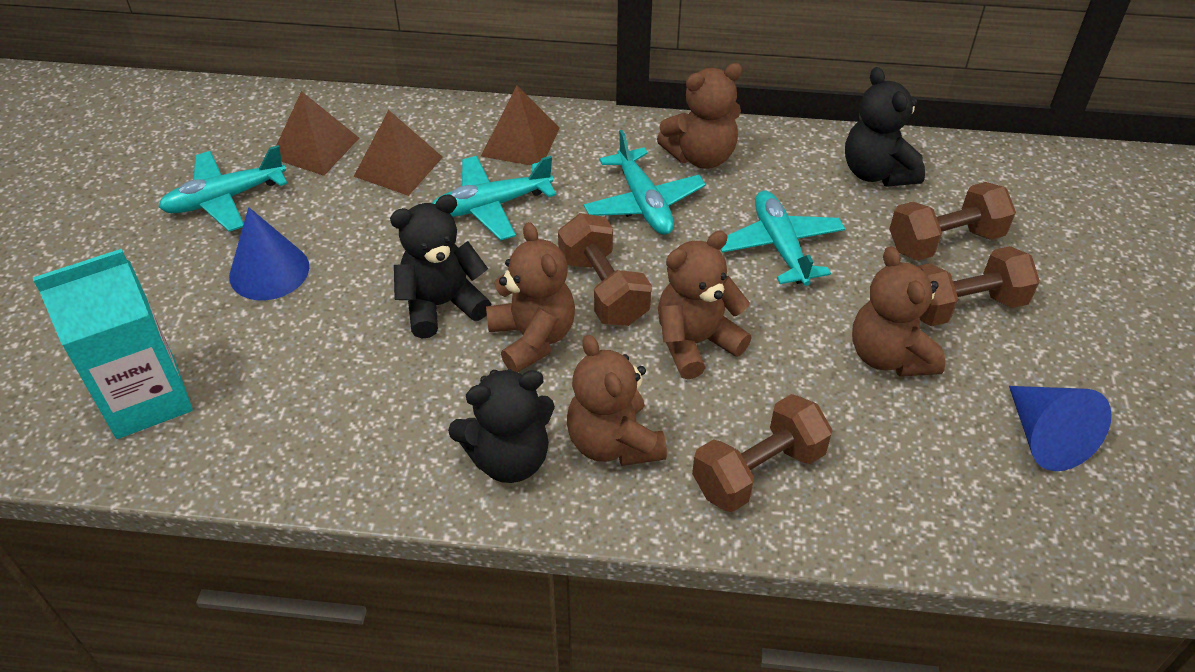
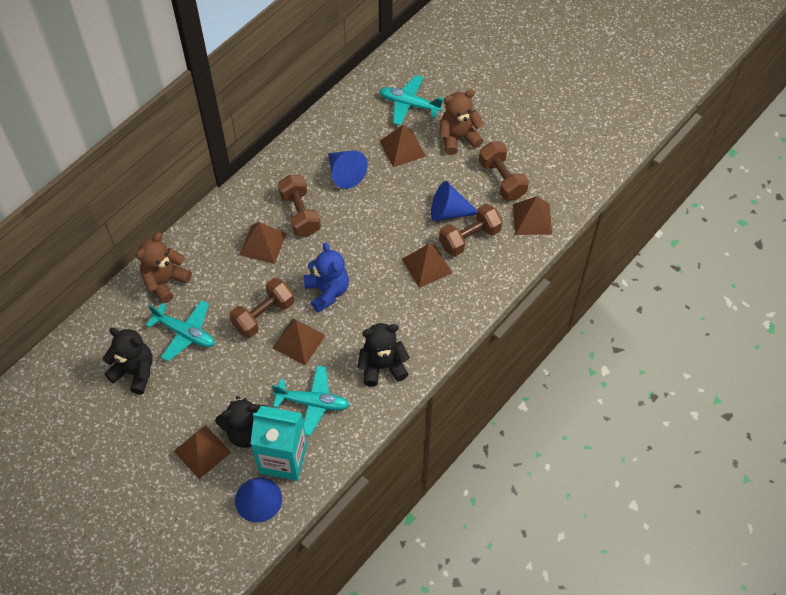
blue cone: 2 -> 3
blue teddy bear: 0 -> 1
brown pyramid: 3 -> 6
brown teddy bear: 5 -> 2
turquoise plane: 4 -> 3

